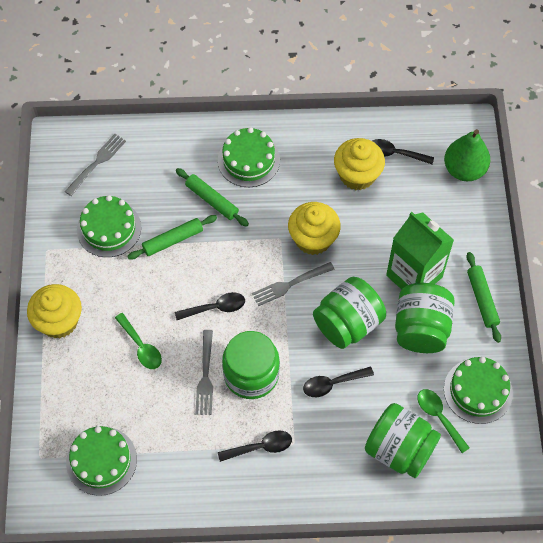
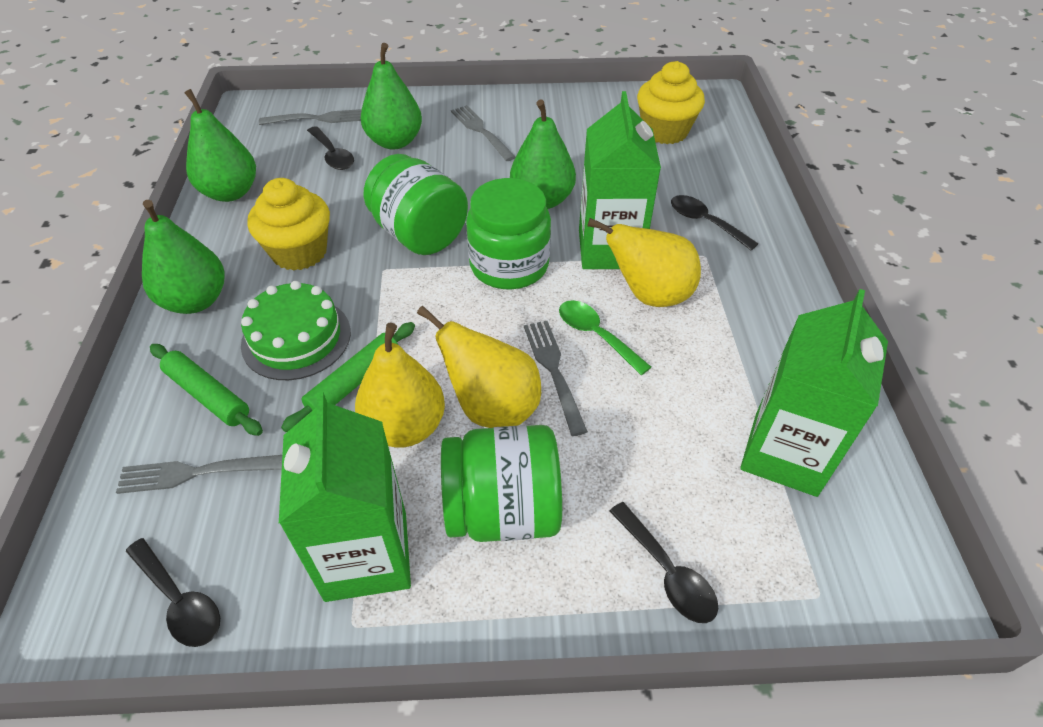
green cake: 4 -> 1
green carton: 1 -> 3
green jar: 4 -> 3
green pear: 1 -> 4
green rolling pin: 3 -> 2
green spoon: 2 -> 1
grey fork: 3 -> 4
yellow cupcake: 3 -> 2
yellow pear: 0 -> 3

